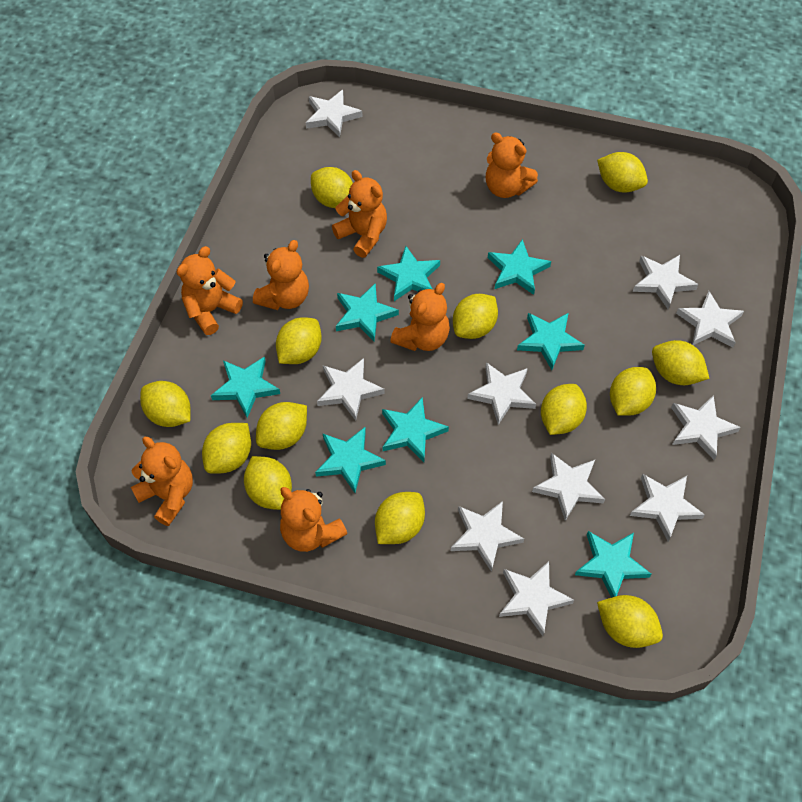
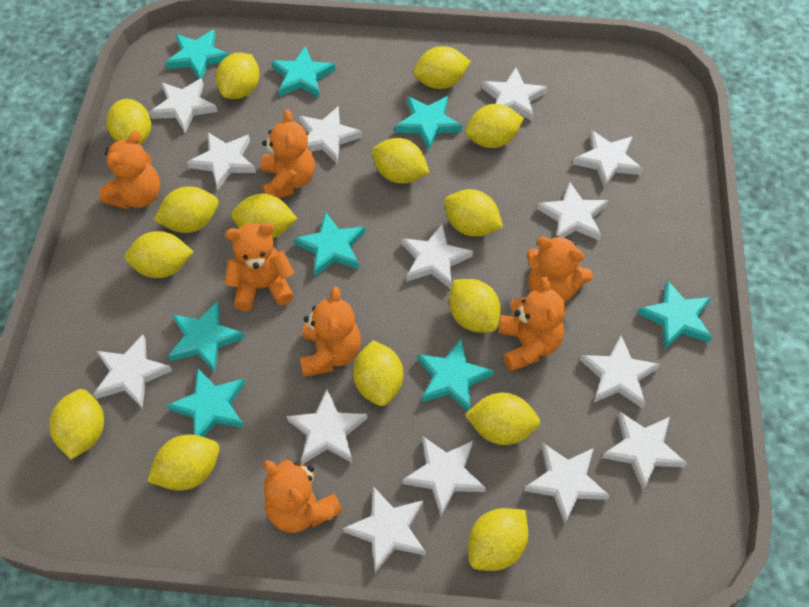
white star: 10 -> 14
yellow lemon: 13 -> 15

